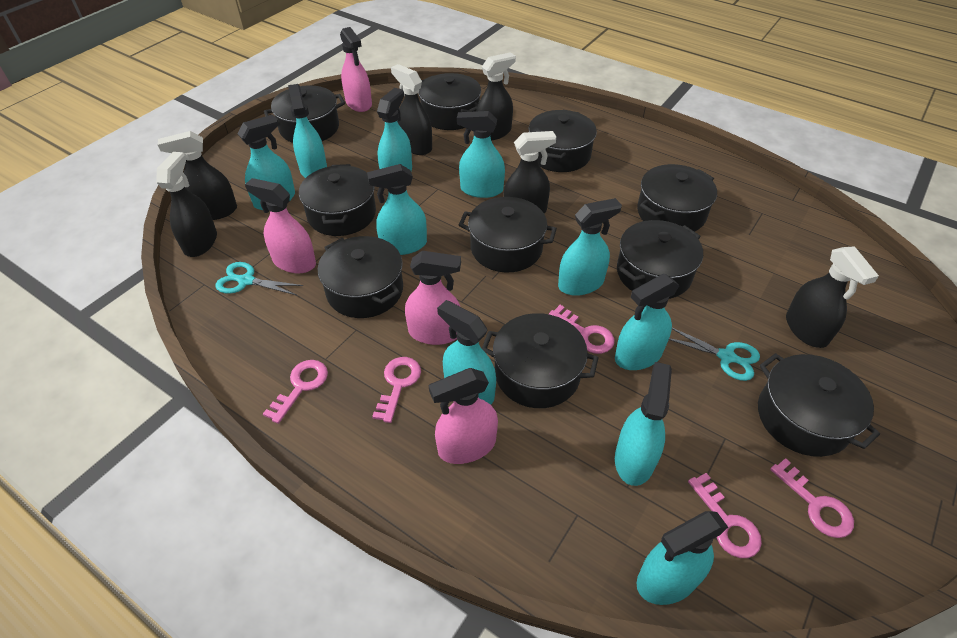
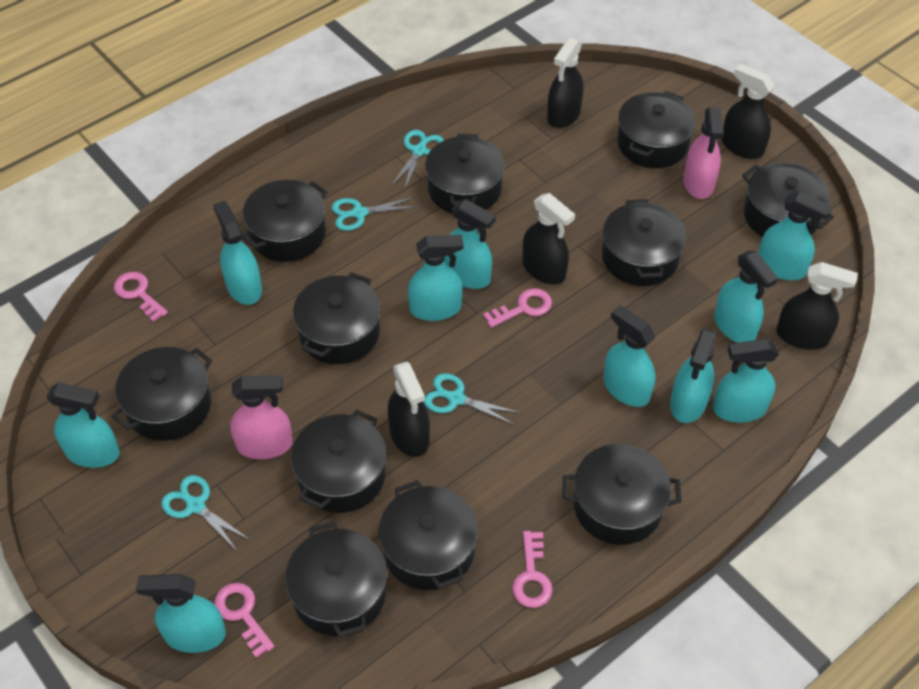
black pot: 10 -> 11
black spray bottle: 6 -> 5
pink key: 5 -> 4
pink spray bottle: 4 -> 2
turquoise scissors: 2 -> 4

